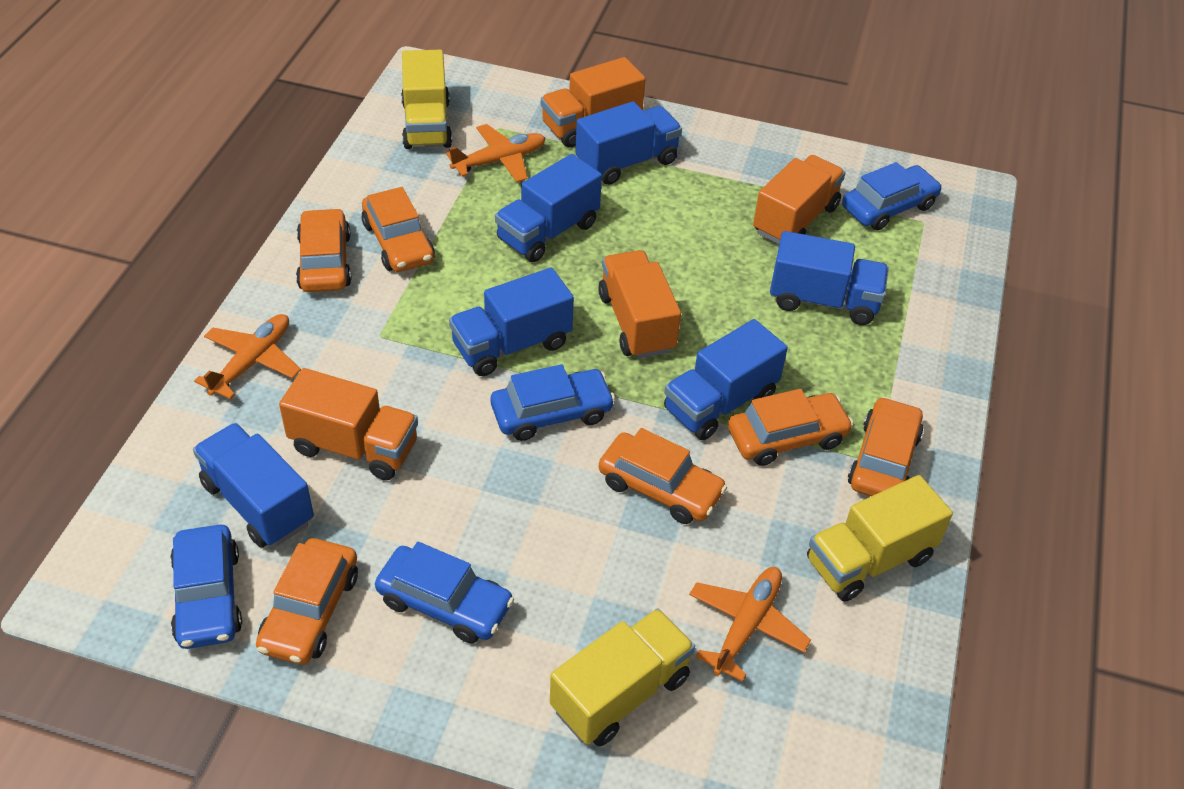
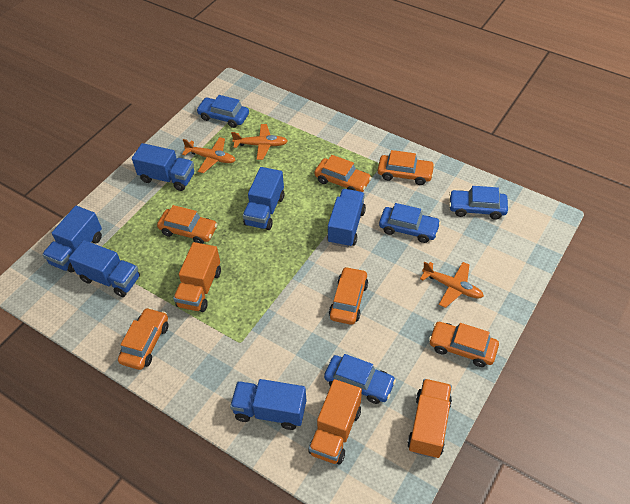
orange truck: 4 -> 3
yellow truck: 3 -> 0

